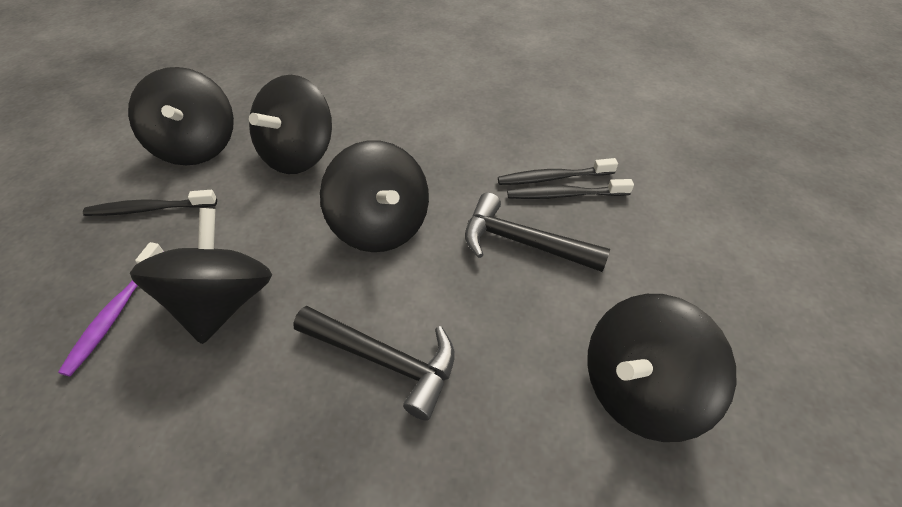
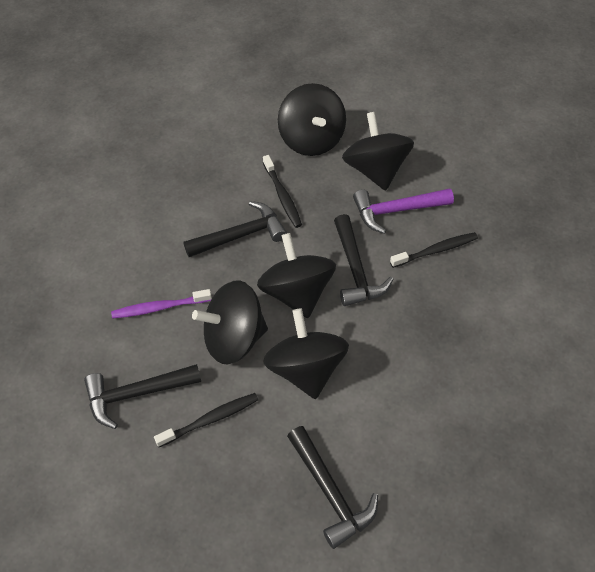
black hammer: 2 -> 4
purple hammer: 0 -> 1

